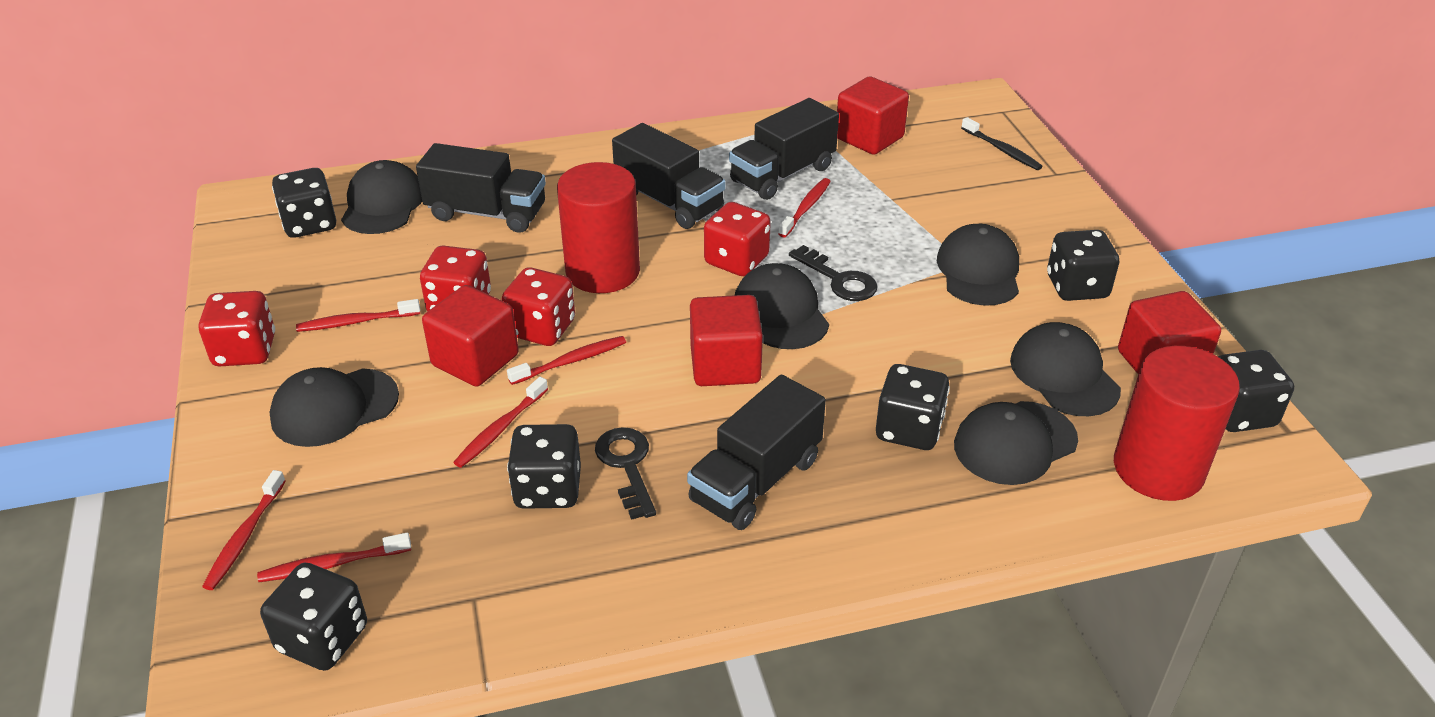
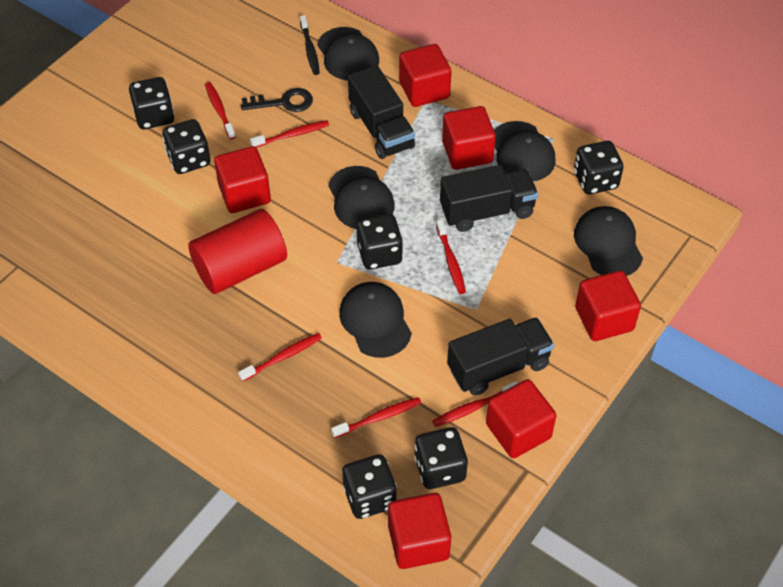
black cap: 6 -> 5
black key: 2 -> 1
black truck: 4 -> 3
red cube: 4 -> 6
red cylinder: 2 -> 1
red dice: 4 -> 0

